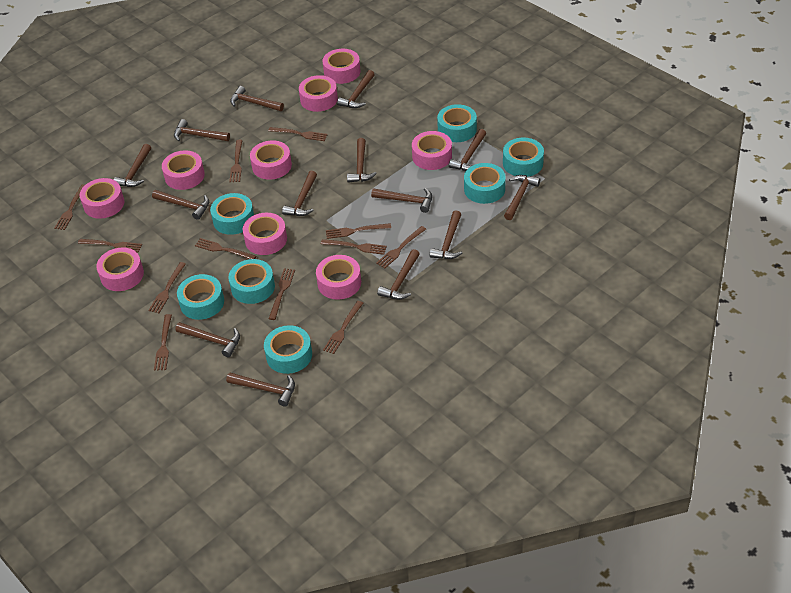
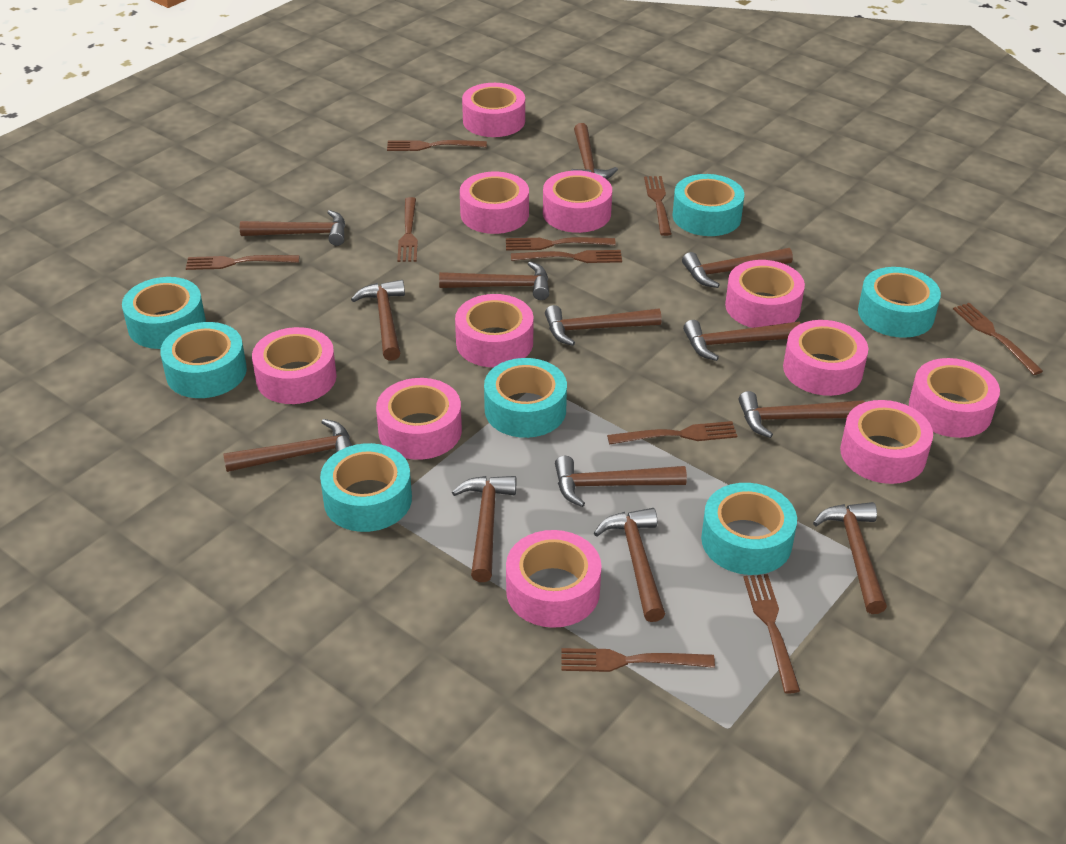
brown fork: 12 -> 10
brown hammer: 14 -> 13
pink tape: 9 -> 11

